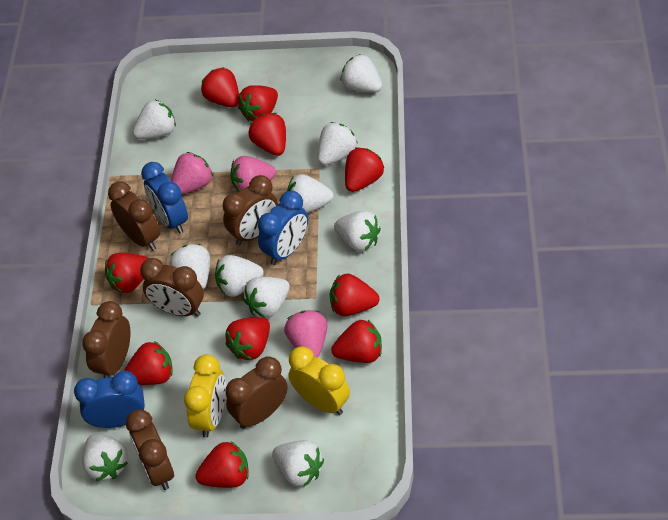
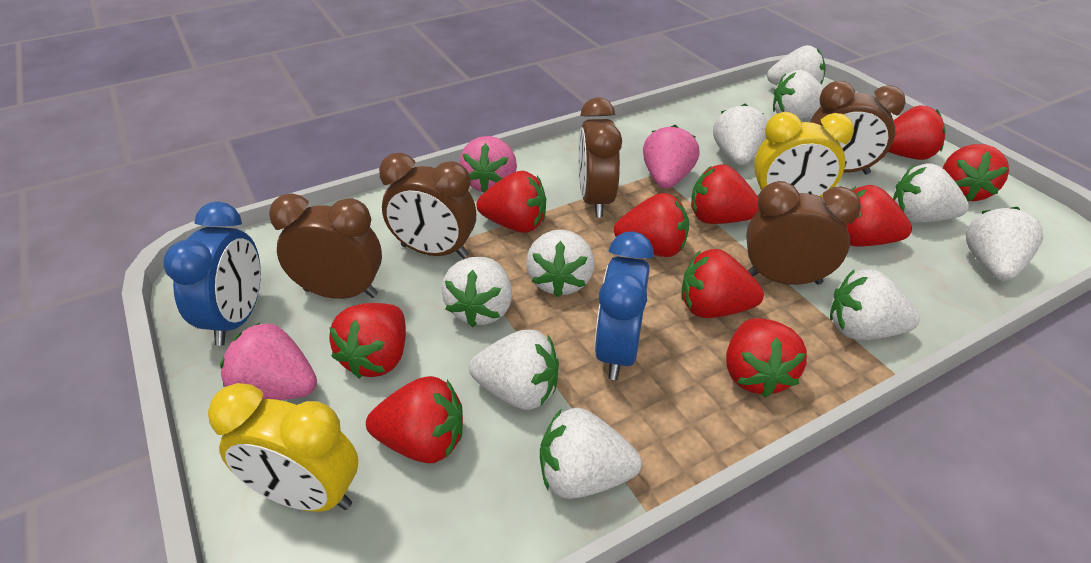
blue clock: 3 -> 2
brown clock: 6 -> 5

